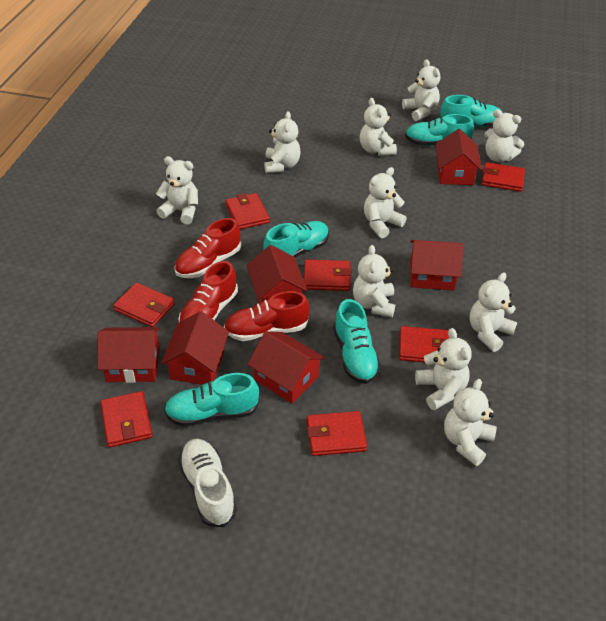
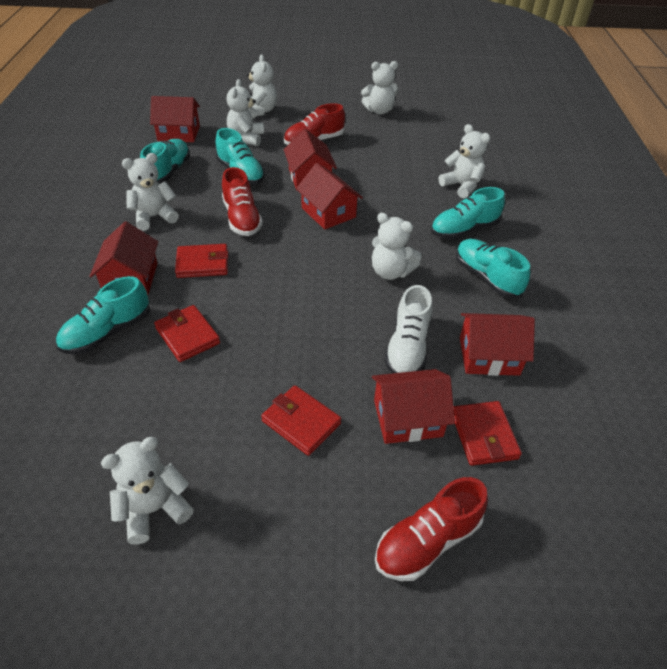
red wallet: 7 -> 4
white teddy bear: 10 -> 7

